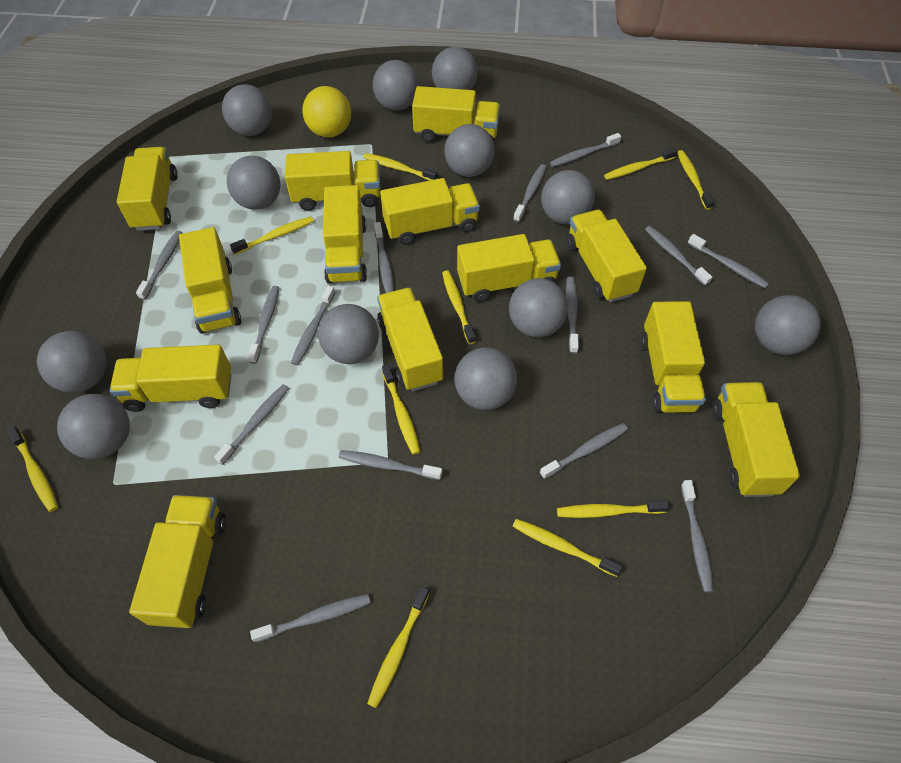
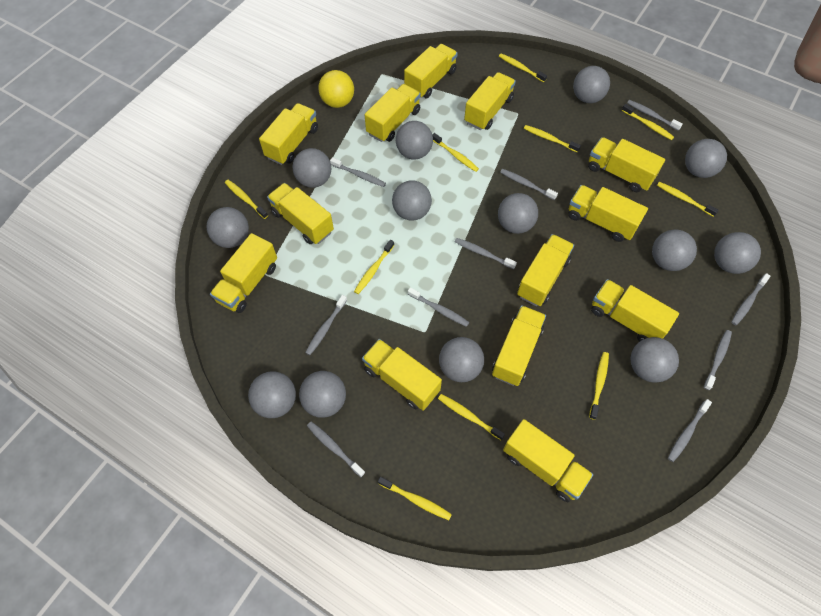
grey ball: 12 -> 13
grey toothbrush: 14 -> 10

